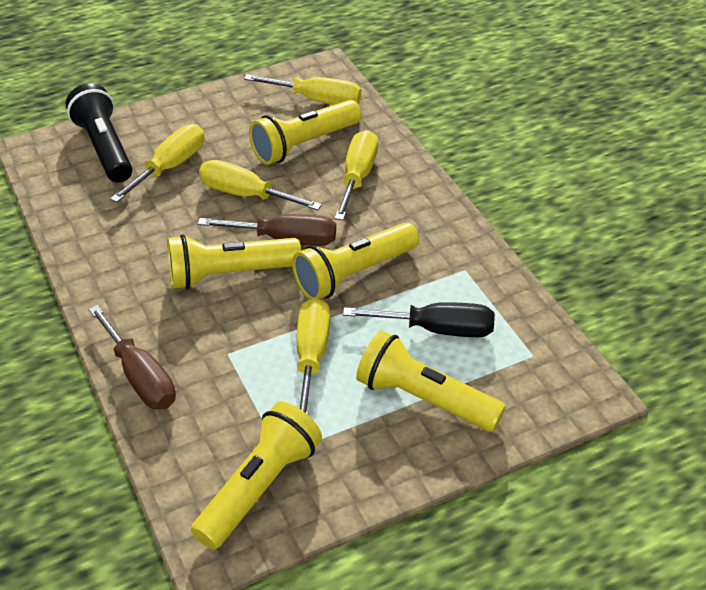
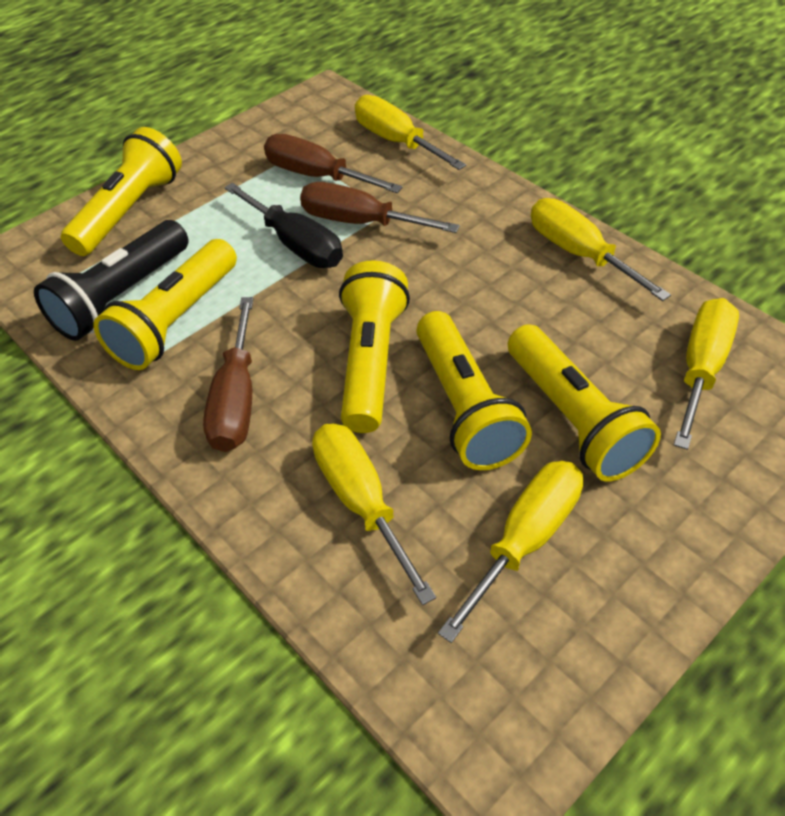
brown screwdriver: 2 -> 3

